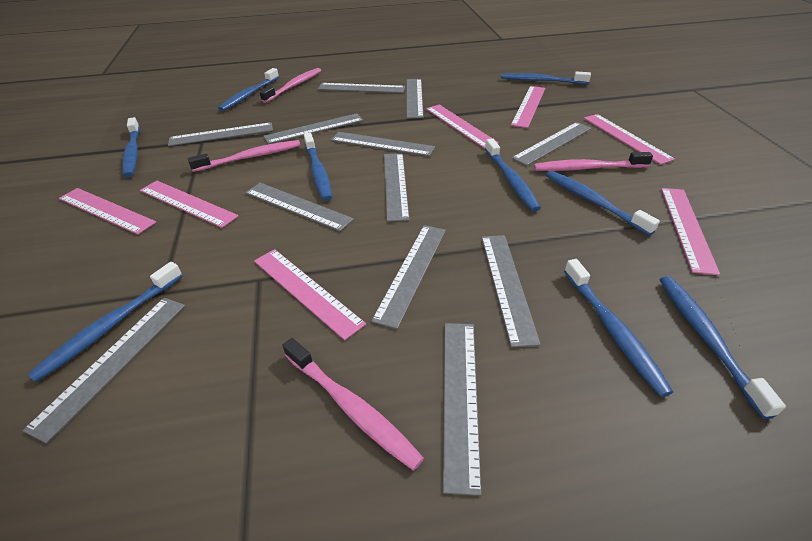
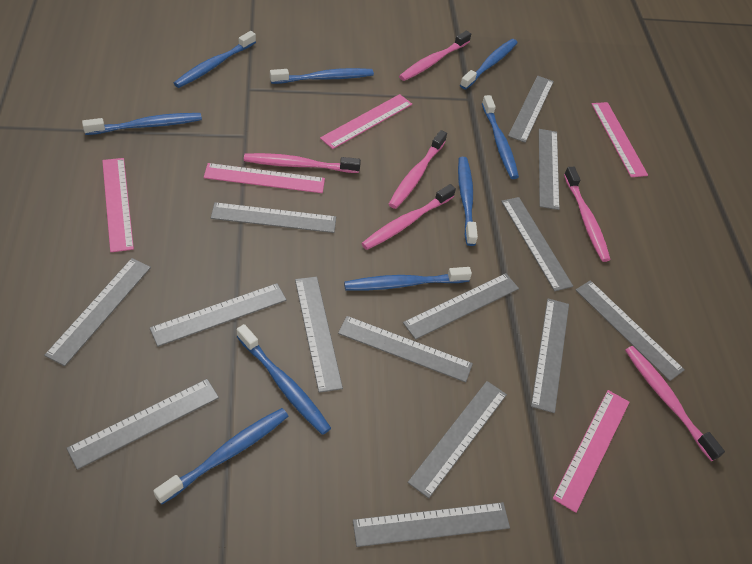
grey ruler: 12 -> 14
pink ruler: 7 -> 5
pink toothbrush: 4 -> 6

